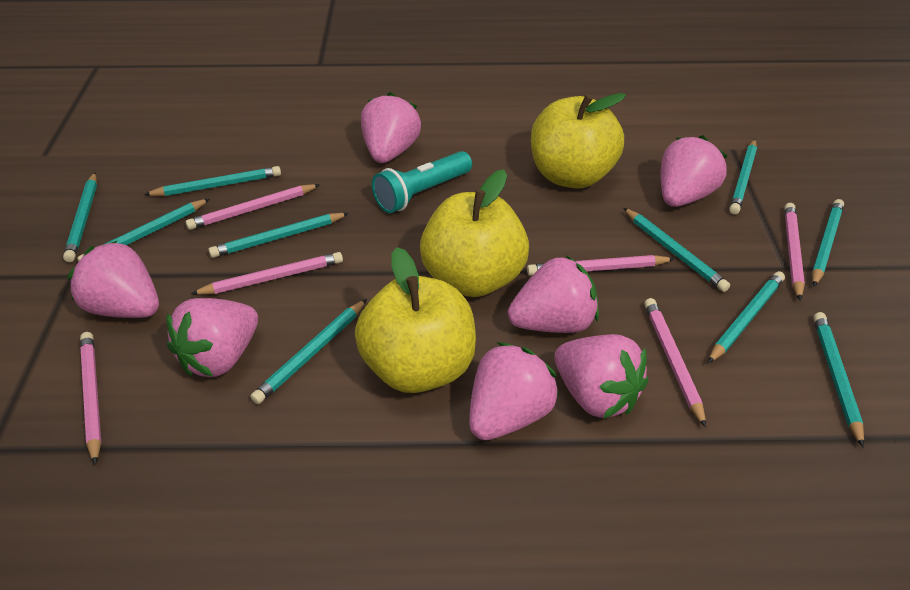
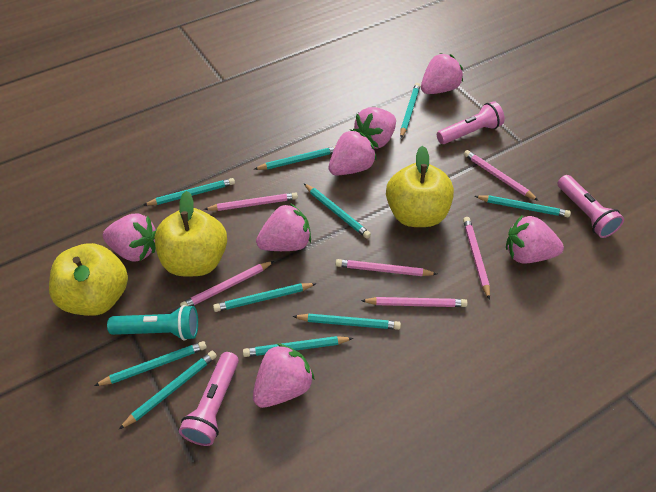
pink flashlight: 0 -> 3

